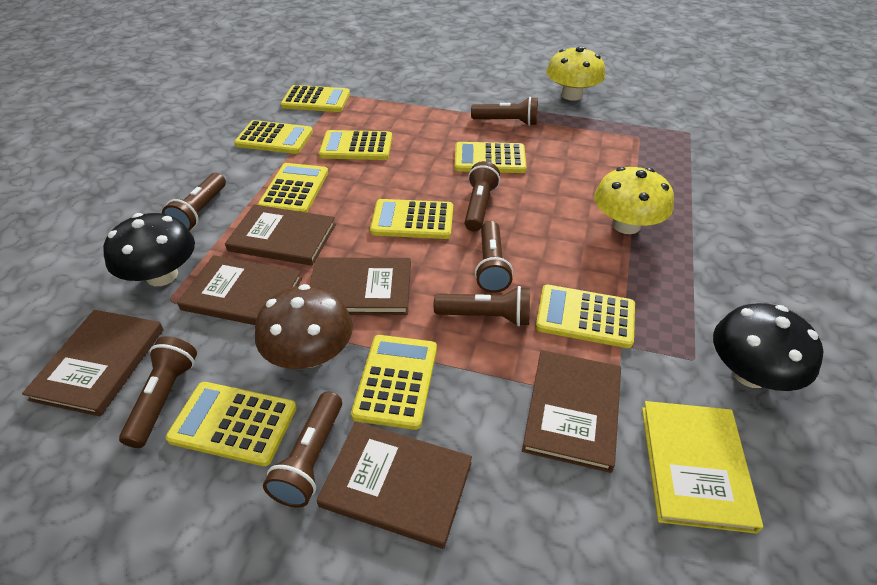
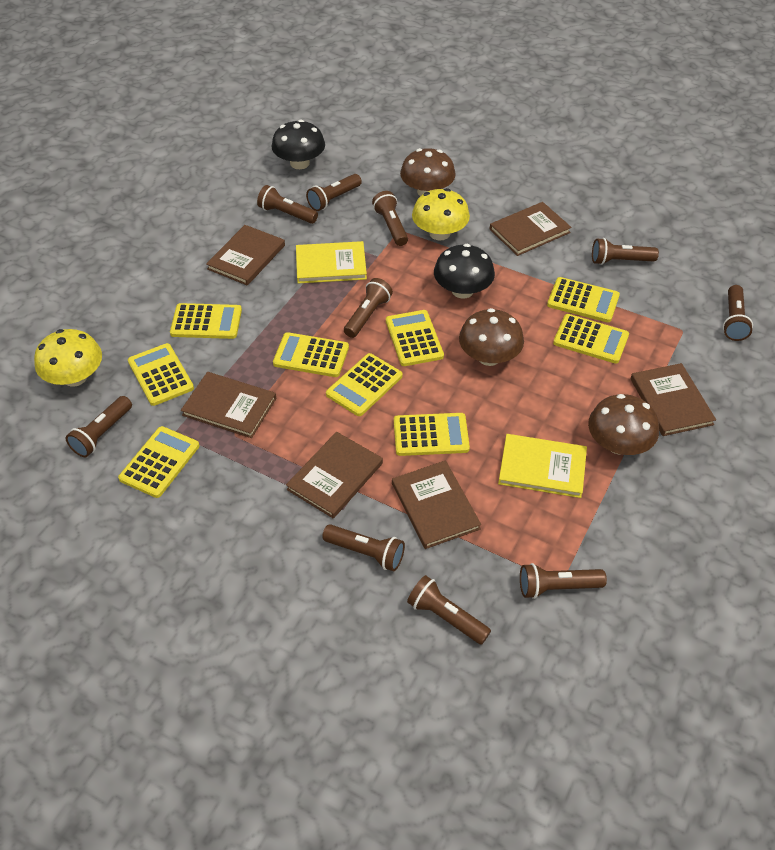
brown flashlight: 7 -> 10
brown mushroom: 1 -> 3
yellow book: 1 -> 2

